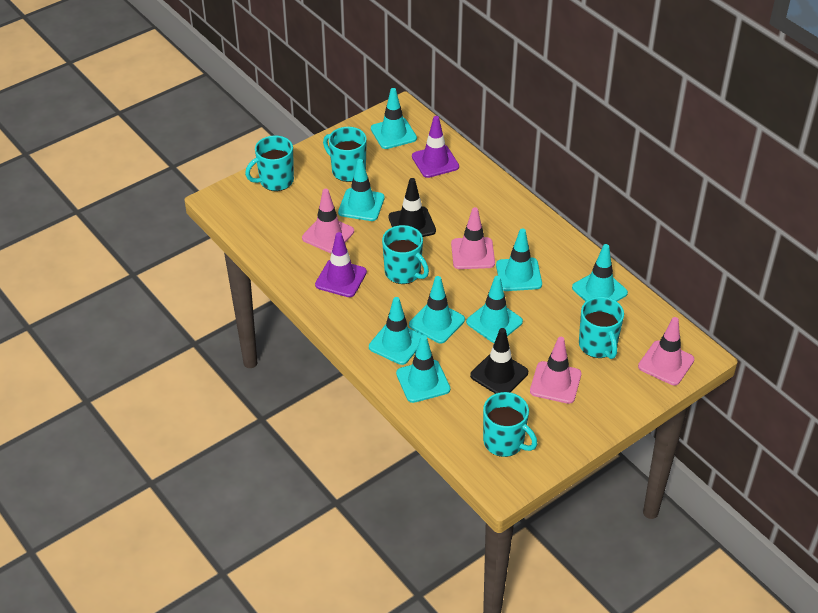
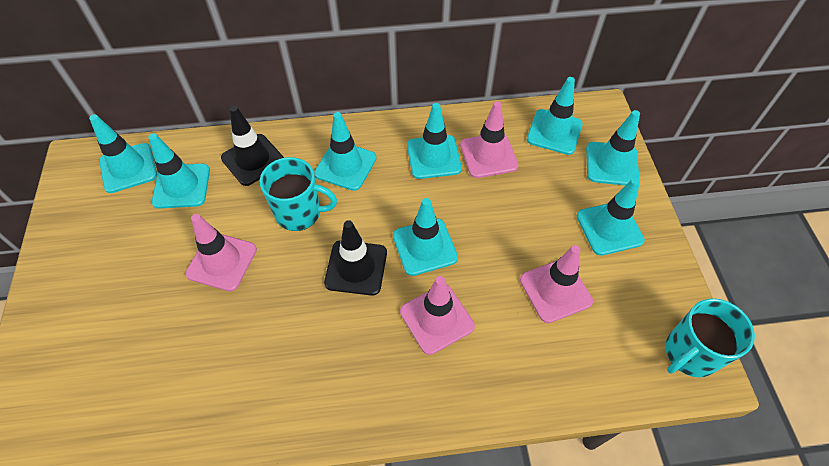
purple traffic cone: 2 -> 0
turquoise mug: 5 -> 2

